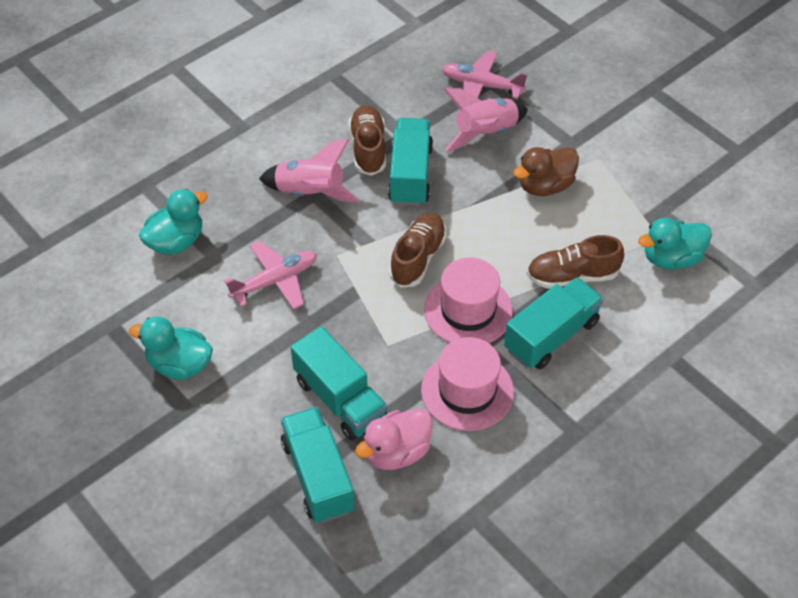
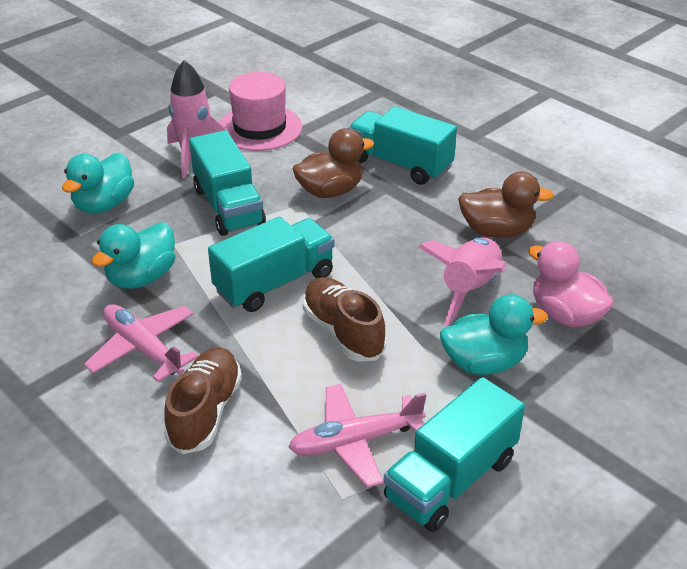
brown duck: 1 -> 2
brown shoe: 3 -> 2
pink hat: 2 -> 1

